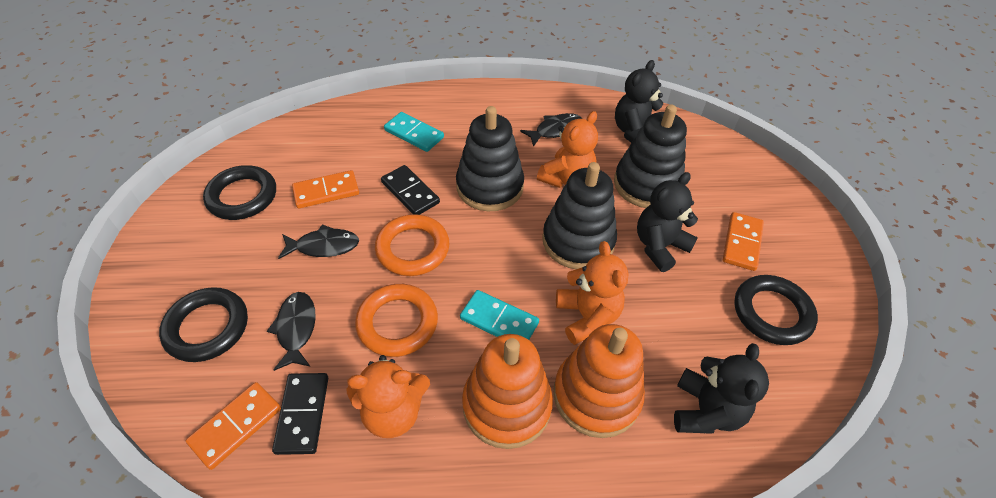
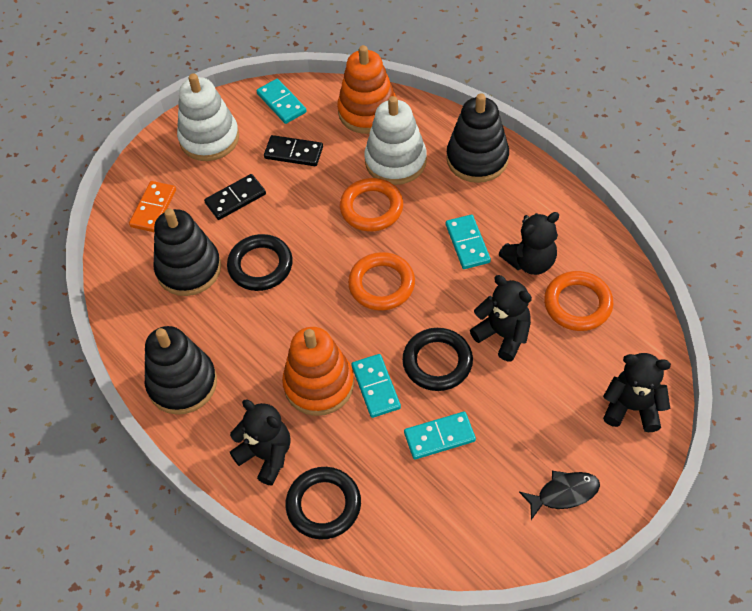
black fish: 3 -> 1
black teddy bear: 3 -> 4
orange domino: 3 -> 1
orange ring: 2 -> 3
orange teddy bear: 3 -> 0
turquoise domino: 2 -> 4
white stacking toy: 0 -> 2

